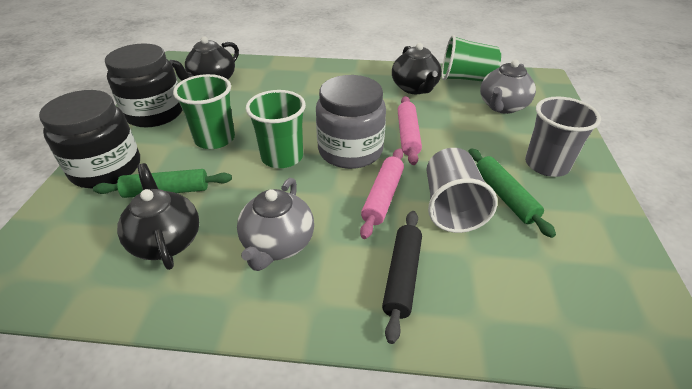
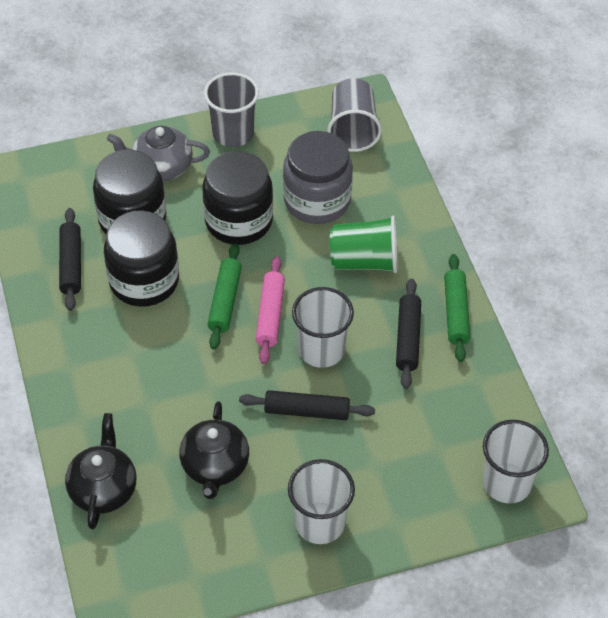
black jar: 2 -> 3
black rolling pin: 1 -> 3
black teapot: 3 -> 2
green cup: 3 -> 1
grey teapot: 2 -> 1
pink rolling pin: 2 -> 1
white cup: 0 -> 3

